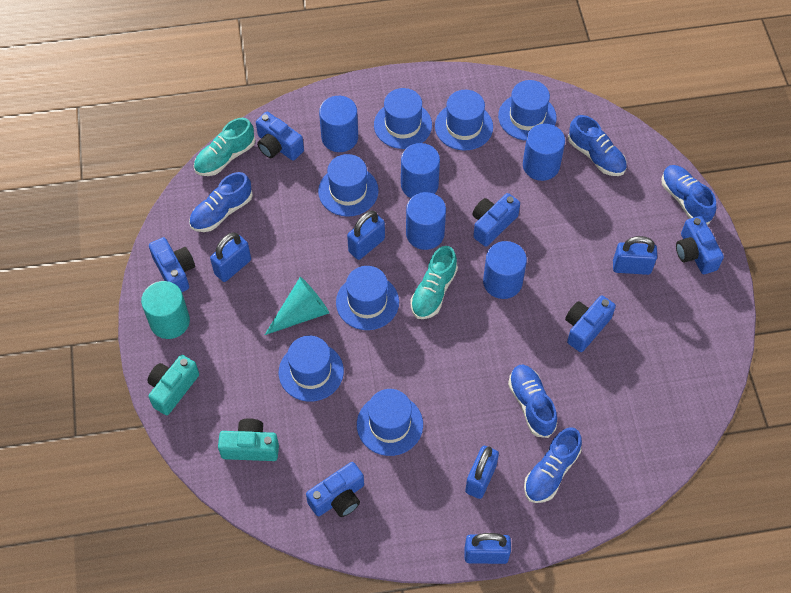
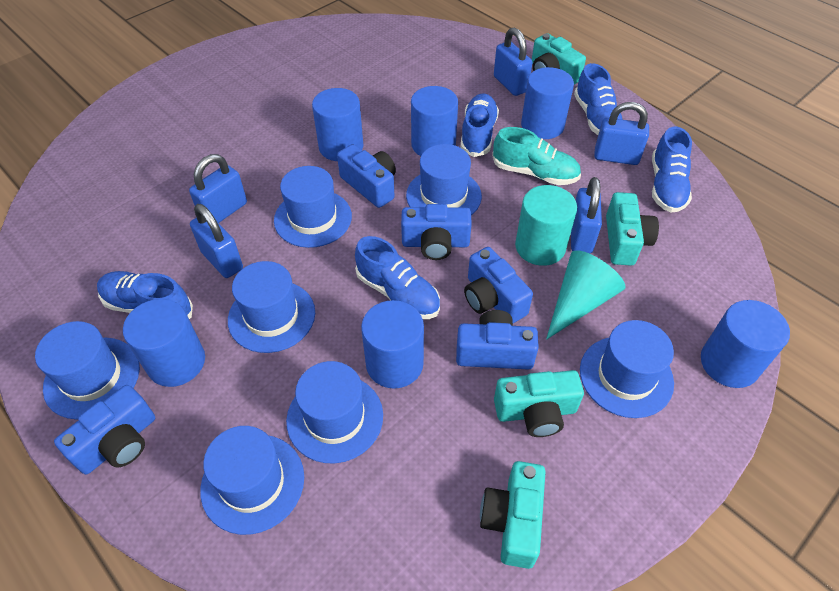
blue camera: 6 -> 5
blue cylinder: 5 -> 6
turquoise camera: 2 -> 4
turquoise shoe: 2 -> 1

